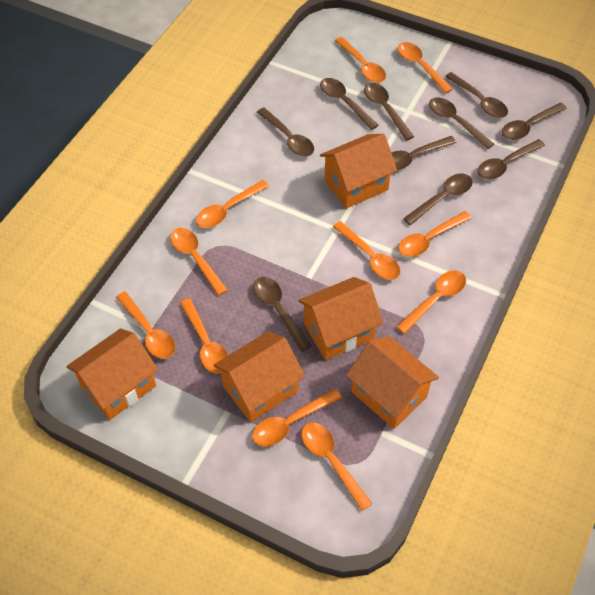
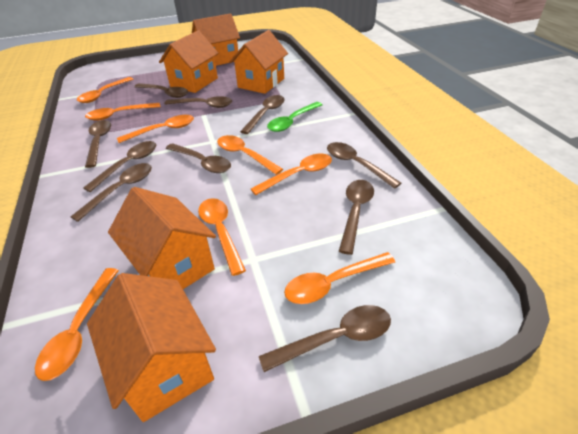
green spoon: 0 -> 1
orange spoon: 11 -> 8

